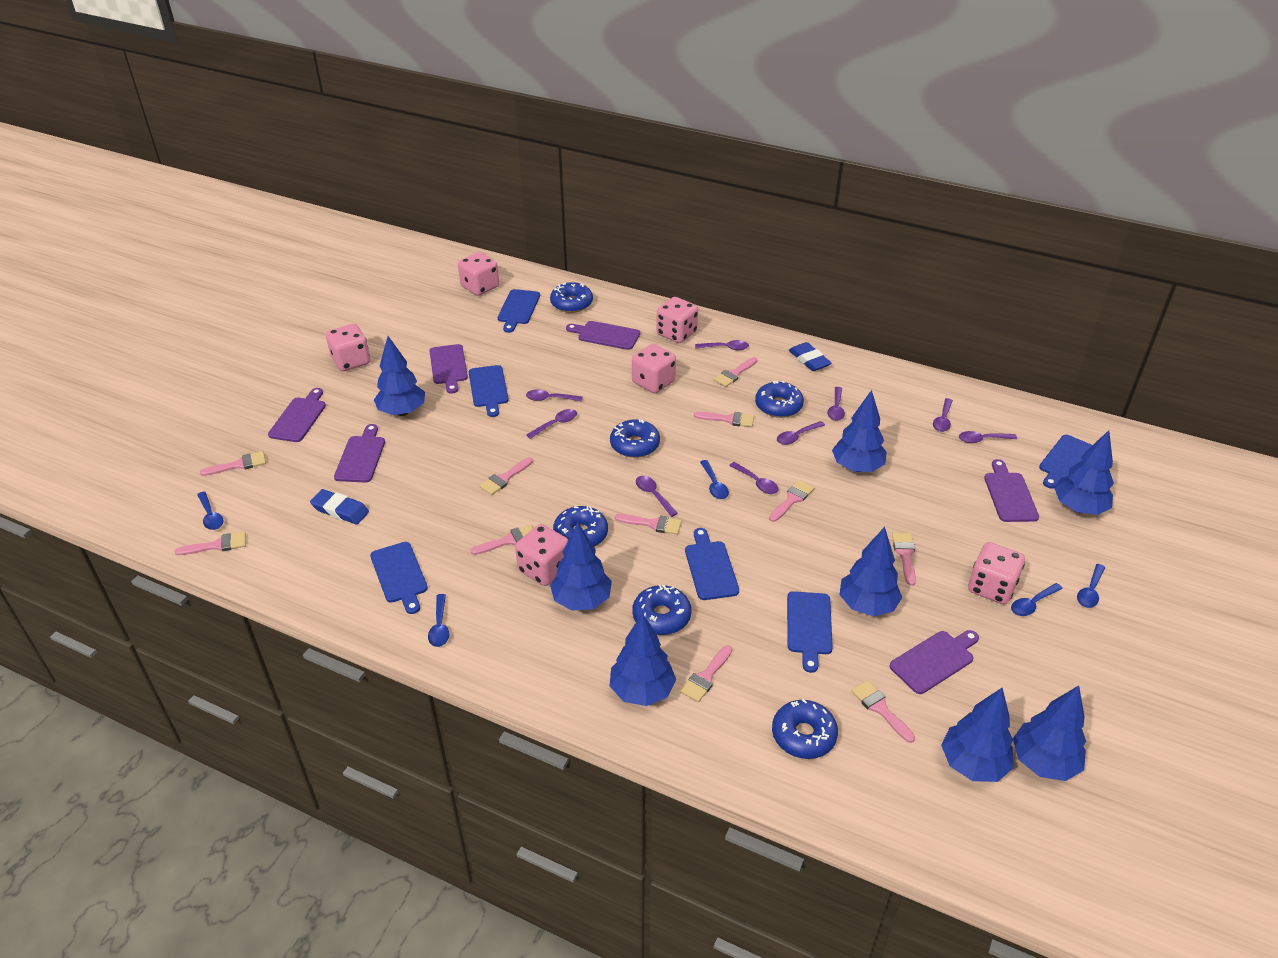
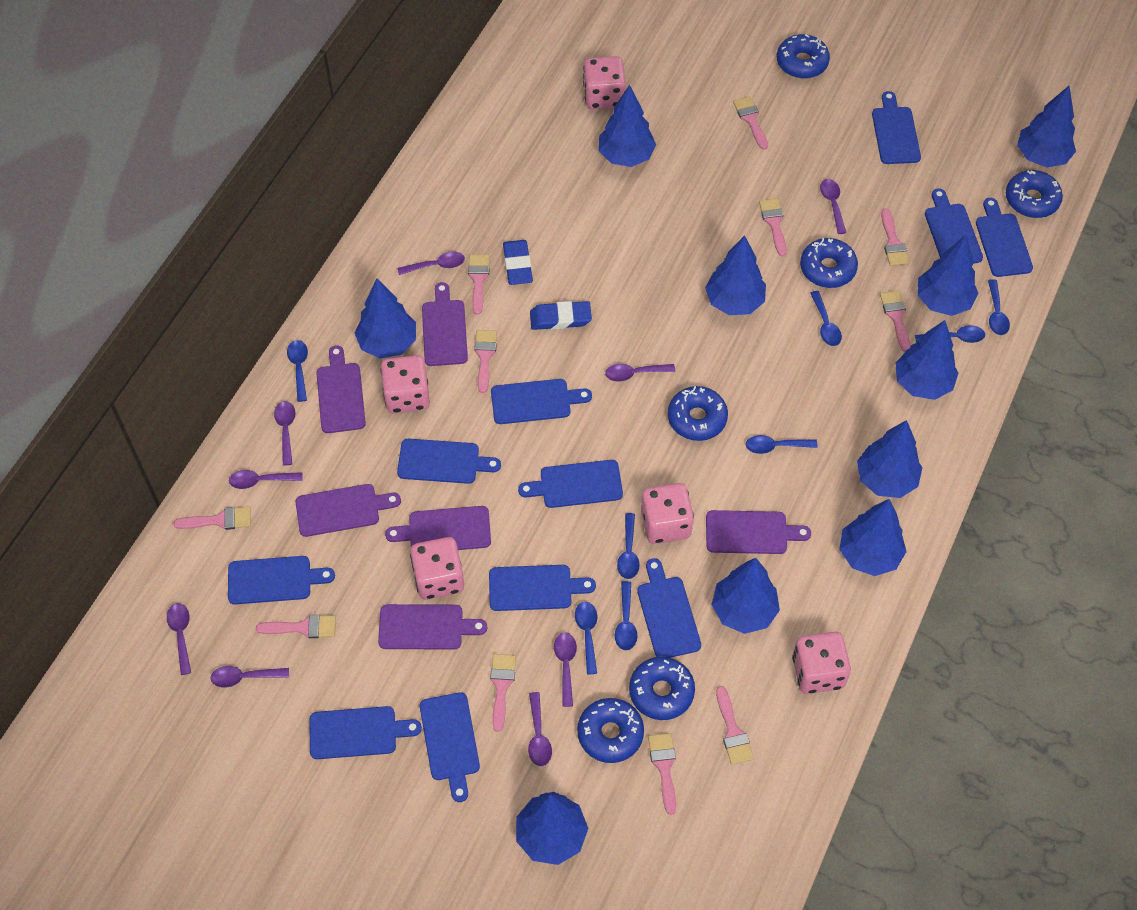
blue cutting board: 6 -> 11
blue spoon: 5 -> 8
blue tree: 8 -> 10
pink dice: 6 -> 5

